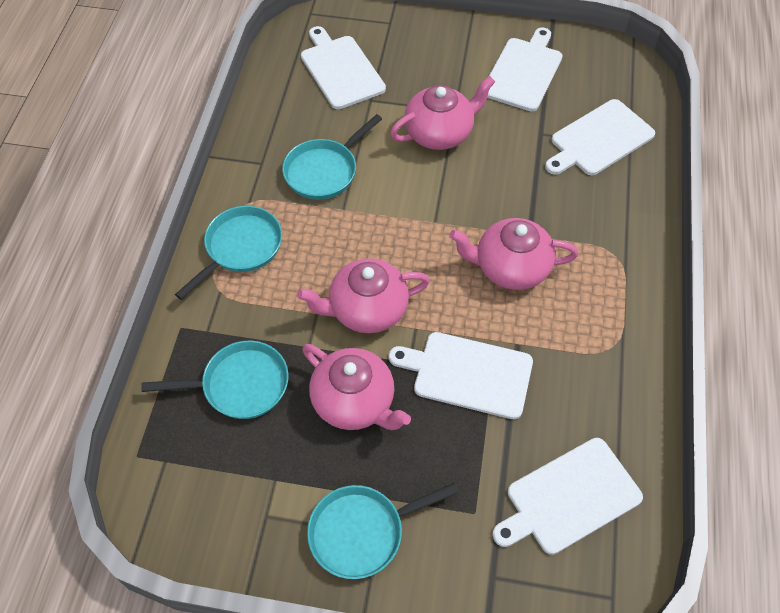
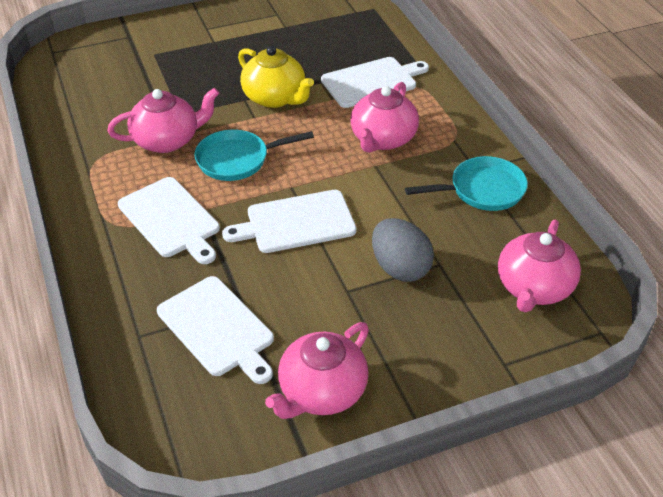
grey egg: 0 -> 1
turquoise pan: 4 -> 2
white cutting board: 5 -> 4
yellow teapot: 0 -> 1

